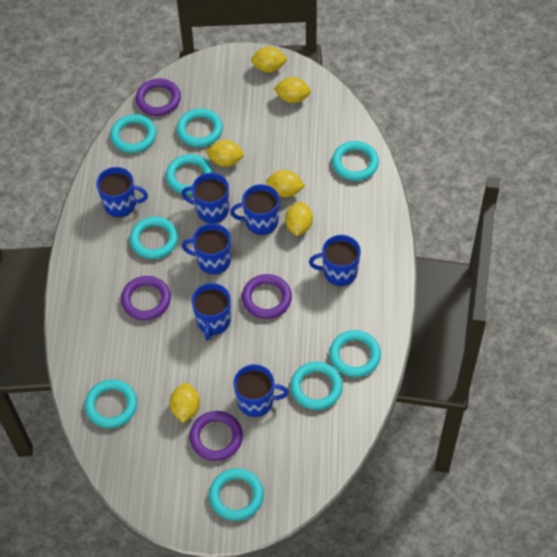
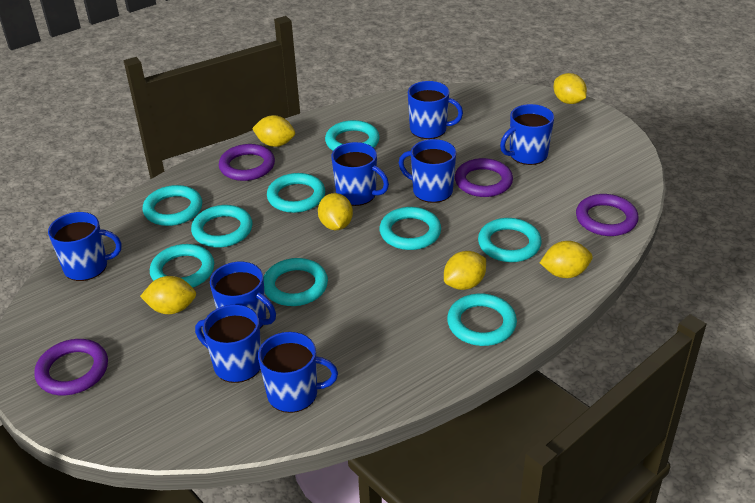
blue mug: 7 -> 8

